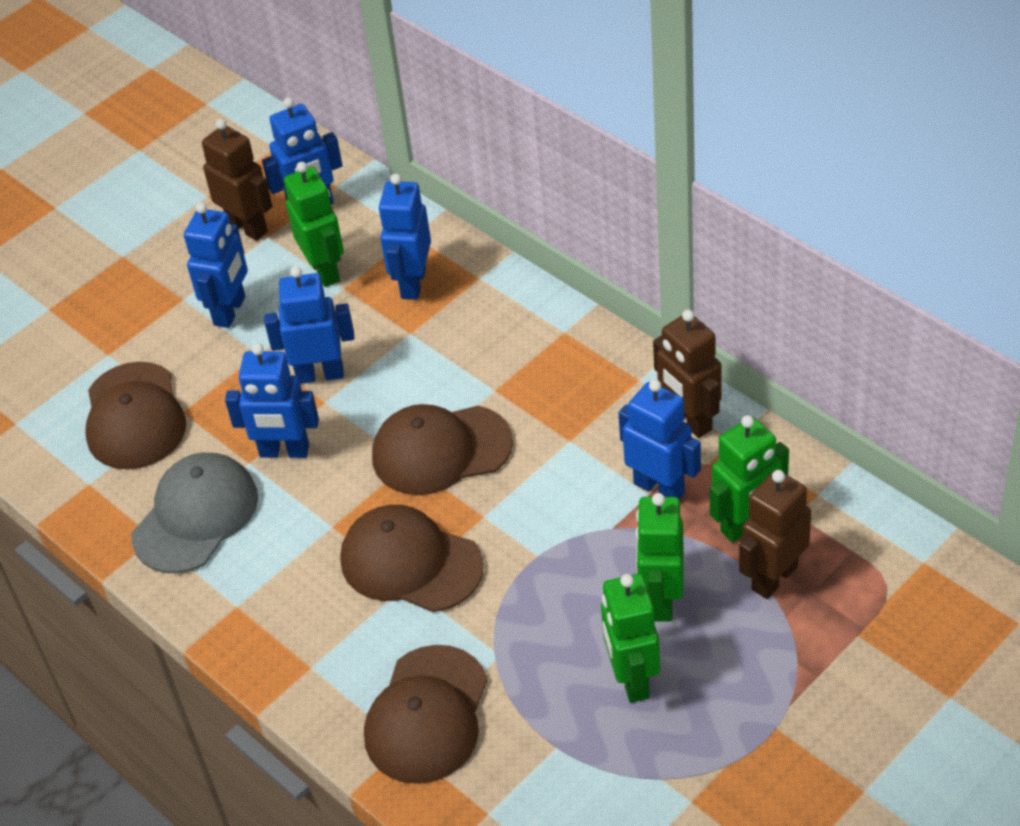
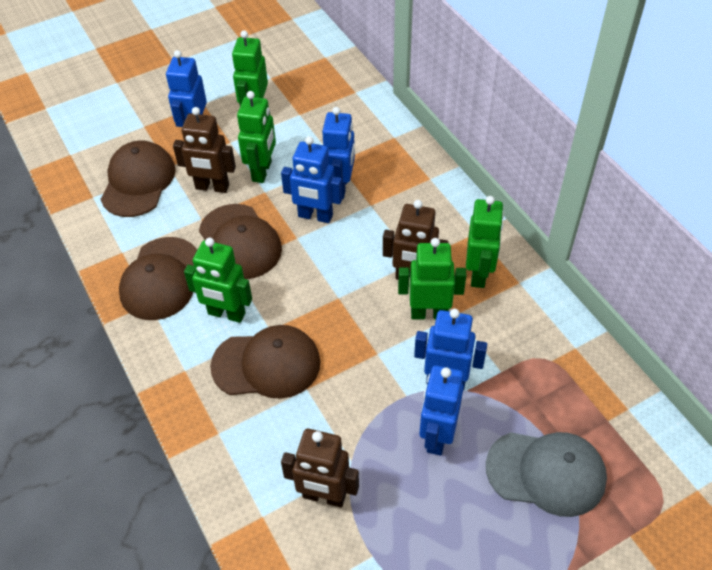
blue robot: 6 -> 5
green robot: 4 -> 5

